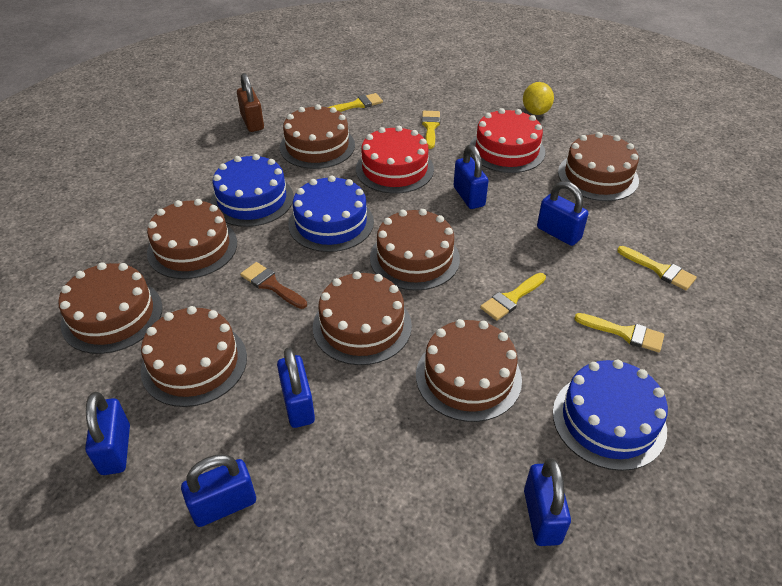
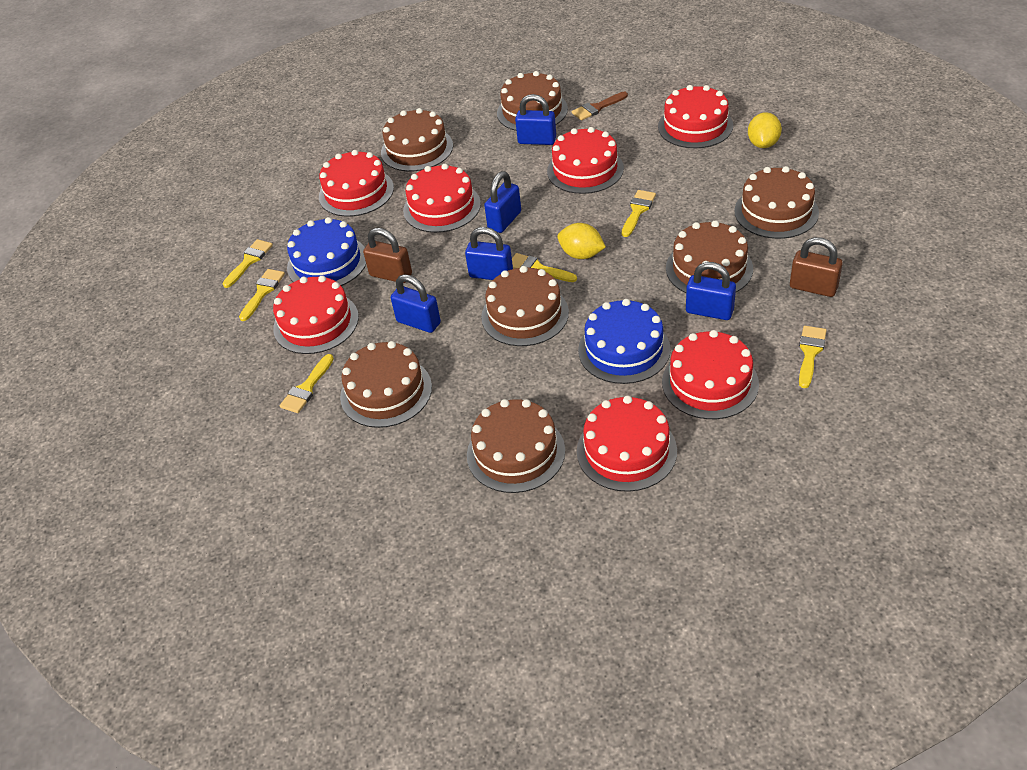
blue cake: 3 -> 2
blue padlock: 6 -> 5
brown cake: 8 -> 7
brown padlock: 1 -> 2
red cake: 2 -> 7
yellow brush: 5 -> 6
yellow lemon: 1 -> 2

